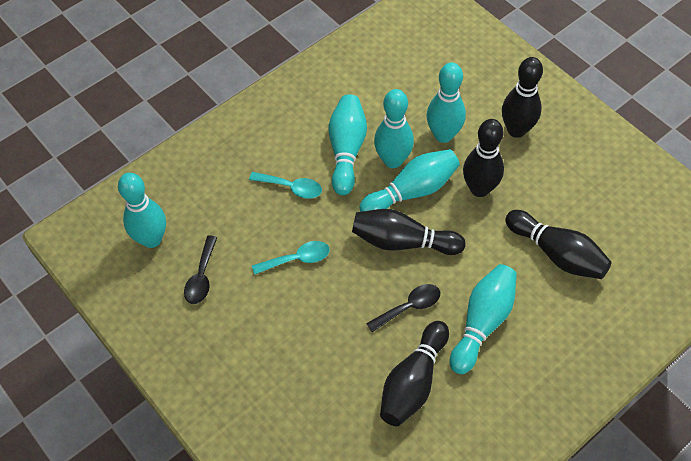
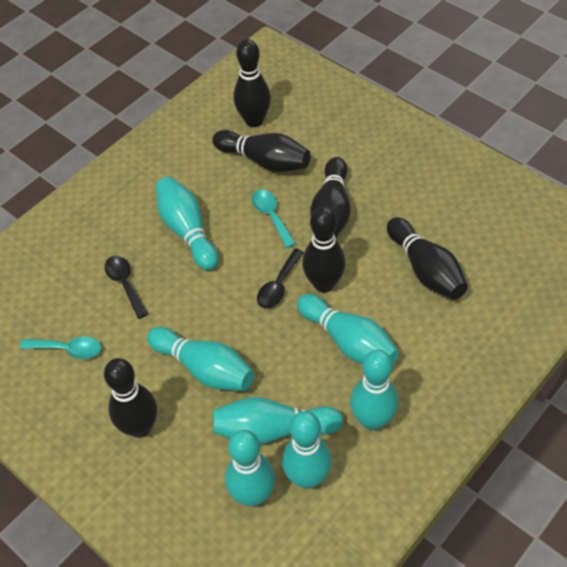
black bowling pin: 5 -> 6
turquoise bowling pin: 6 -> 7

